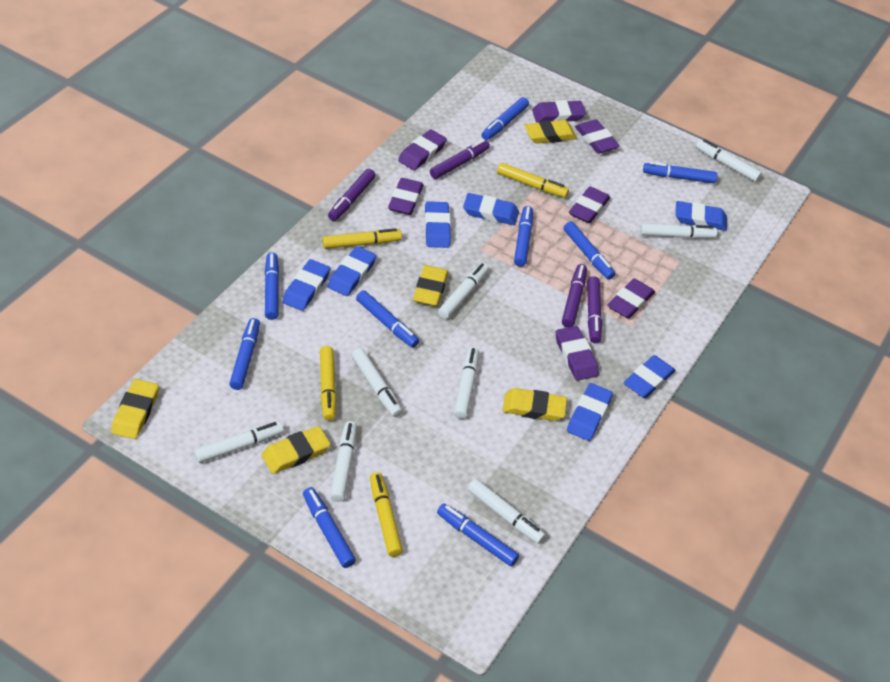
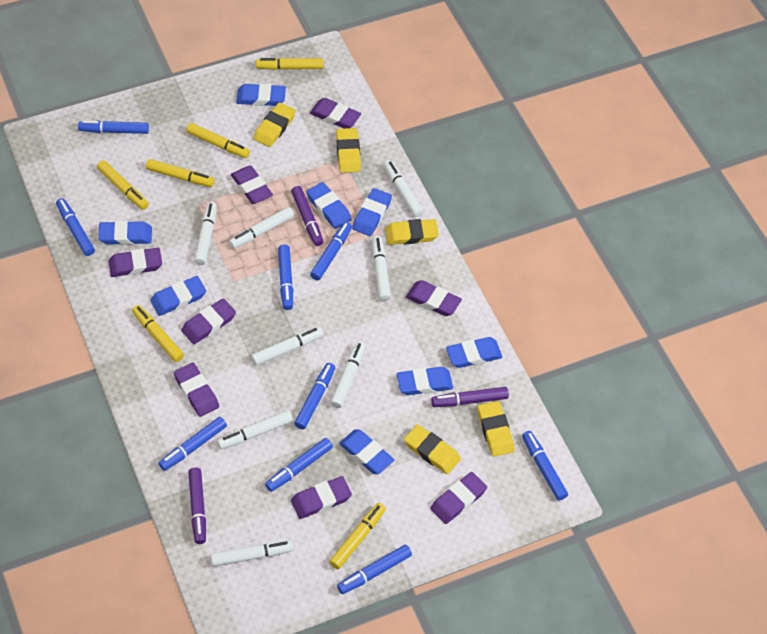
blue eraser: 7 -> 8
purple eraser: 7 -> 8
purple marker: 4 -> 3
yellow marker: 4 -> 6

